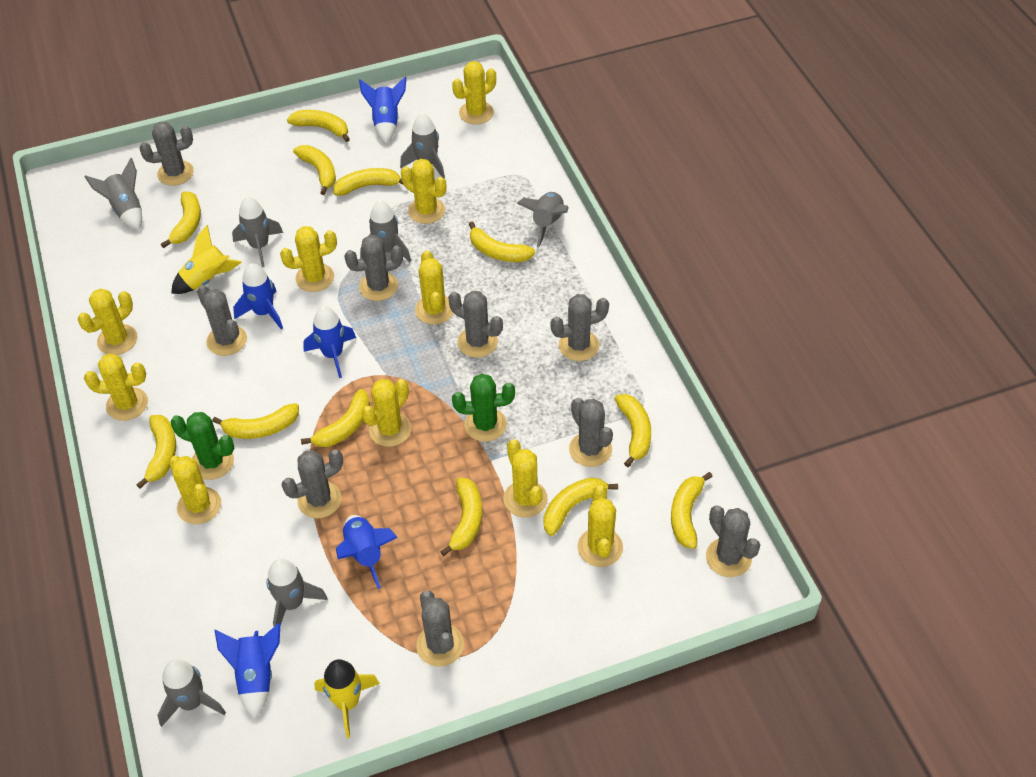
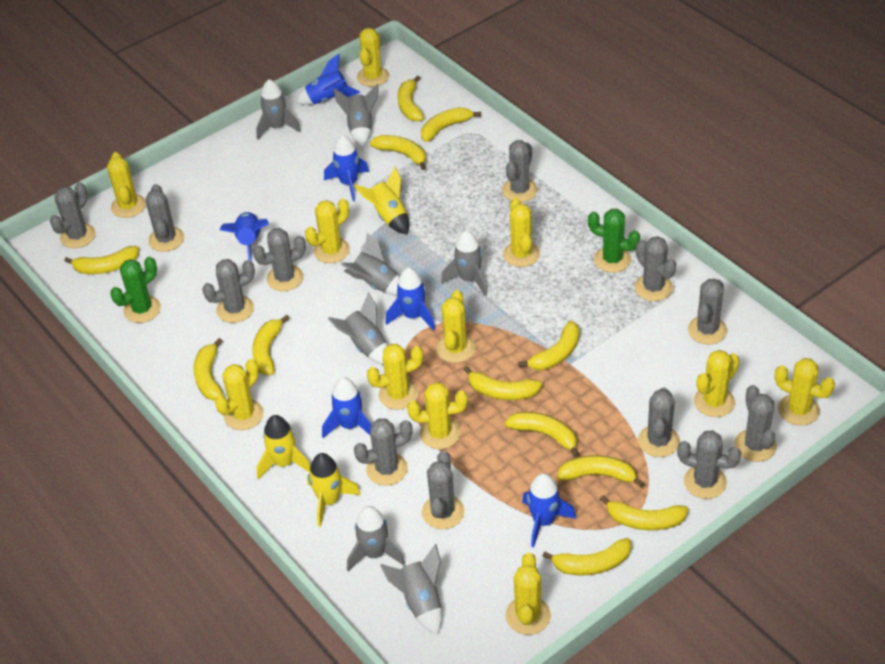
blue rocket: 5 -> 6
grey cactus: 9 -> 12
yellow cactus: 10 -> 11
yellow rocket: 2 -> 3

